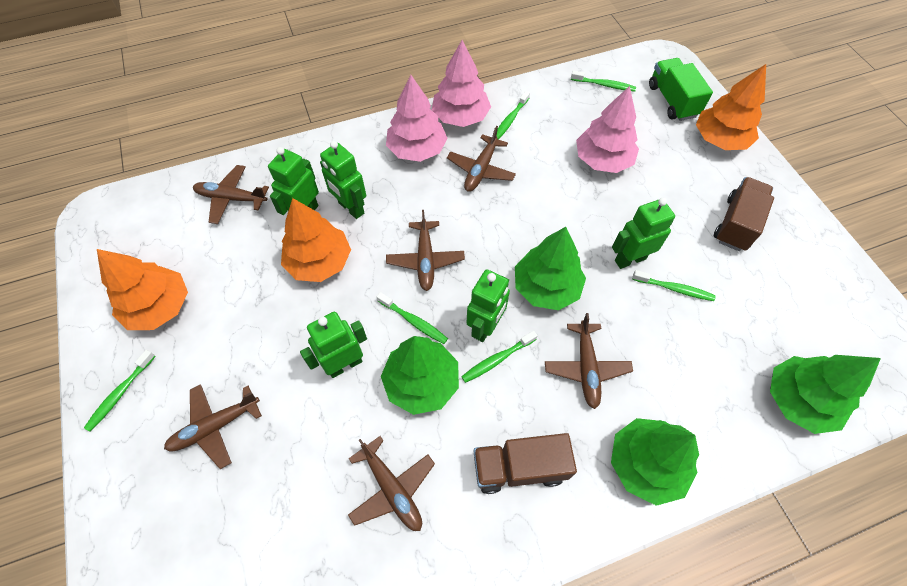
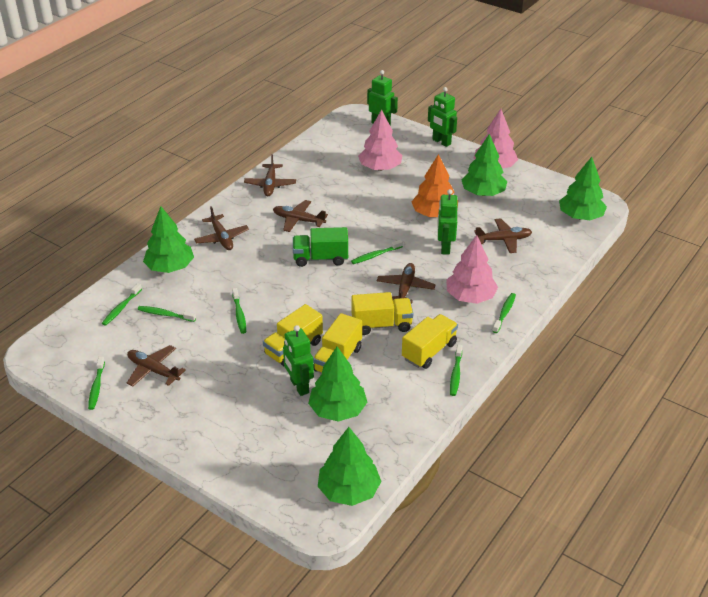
brown truck: 2 -> 0
green robot: 5 -> 4
green toothbrush: 6 -> 7
green tree: 4 -> 5
orange tree: 3 -> 1
yellow truck: 0 -> 4

